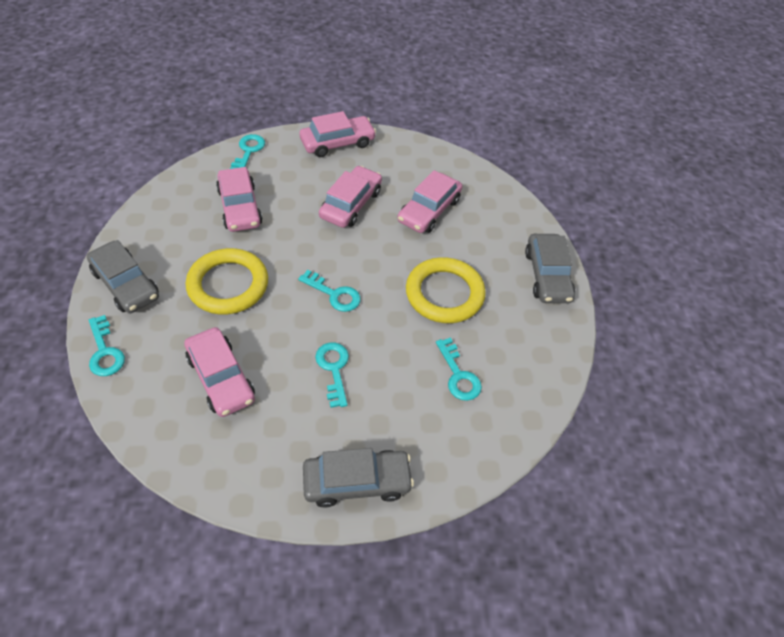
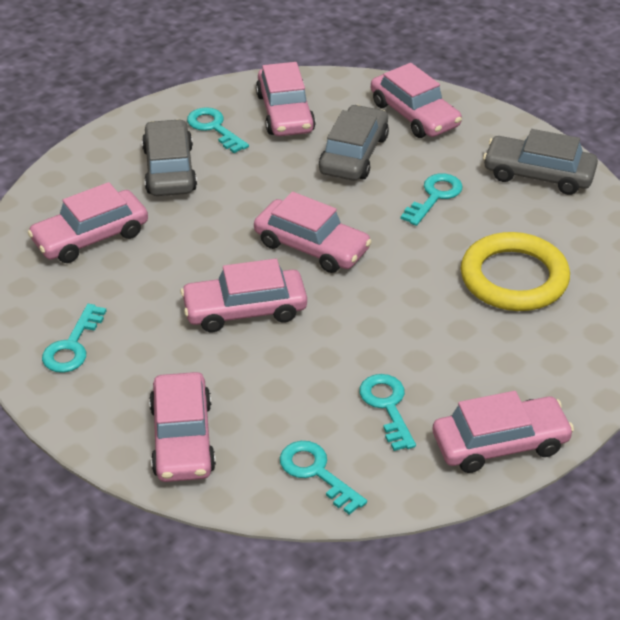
pink car: 5 -> 7
yellow ring: 2 -> 1

